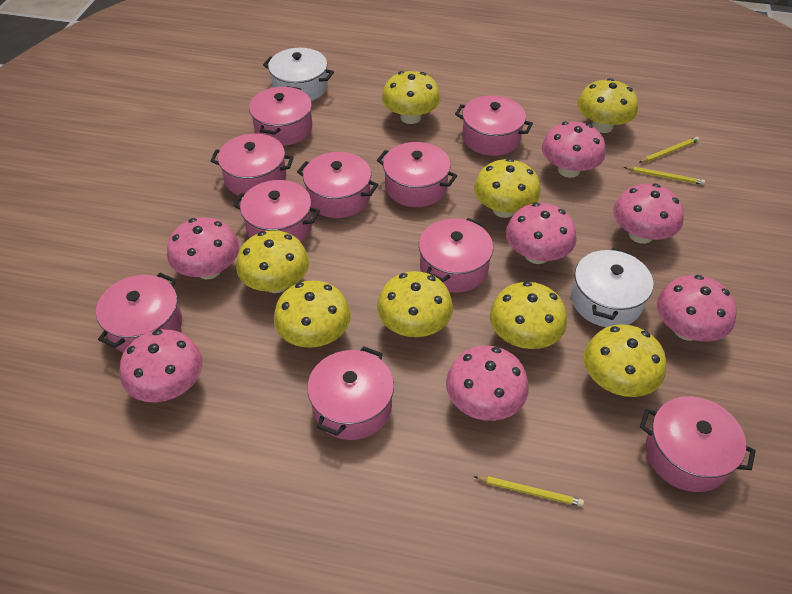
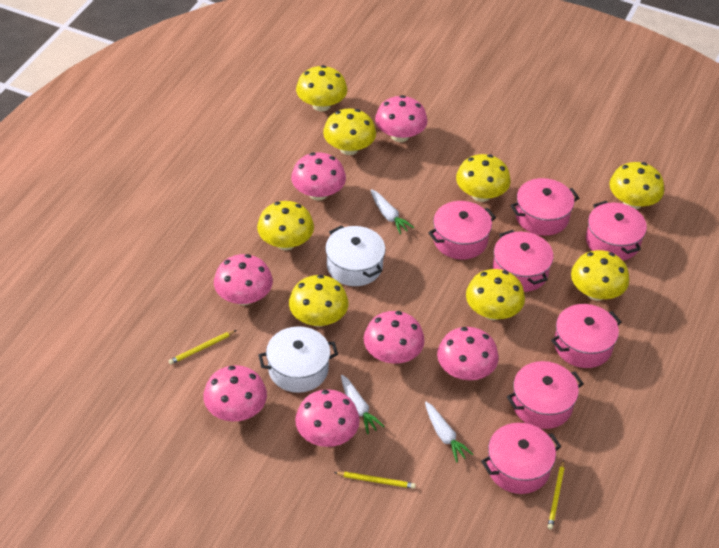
pink pot: 10 -> 7
white carrot: 0 -> 3

